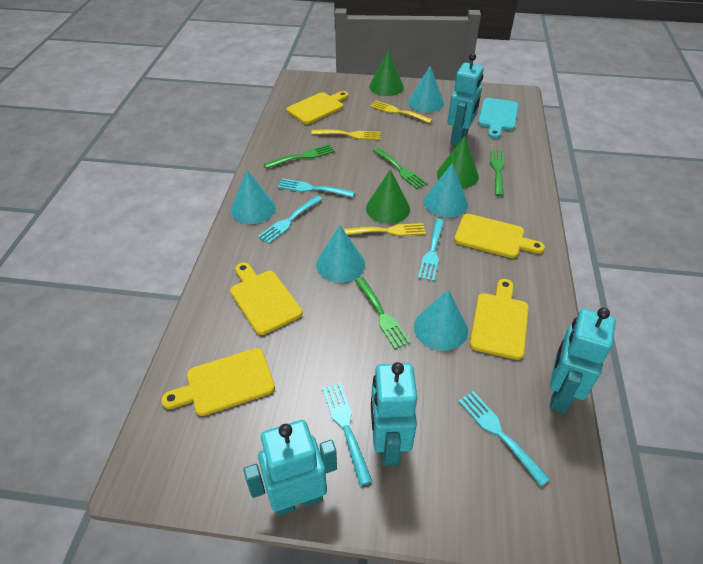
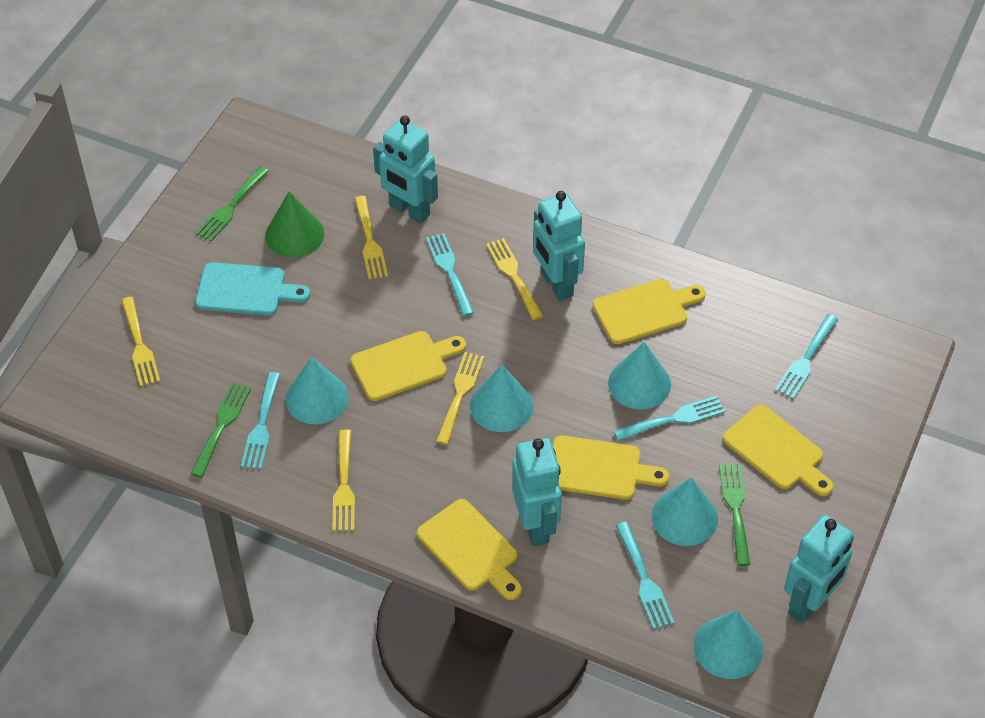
green cone: 3 -> 1
green fork: 4 -> 3
yellow fork: 3 -> 5

